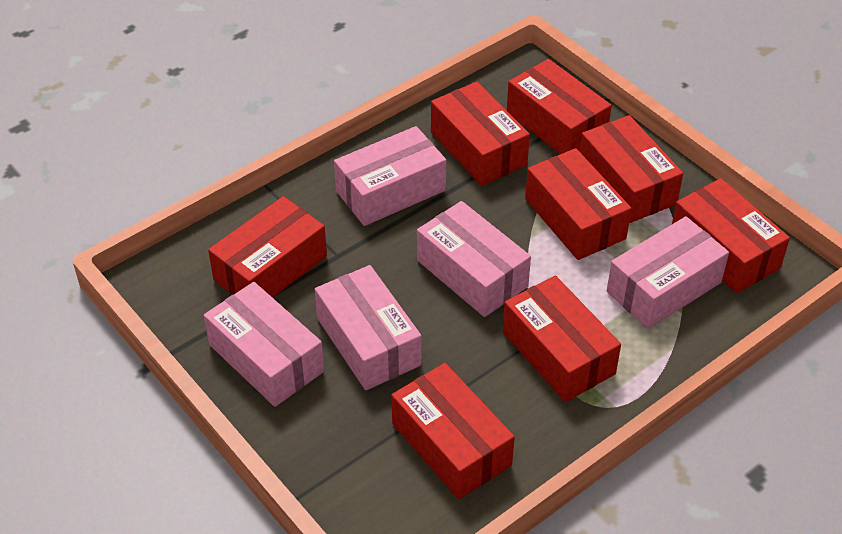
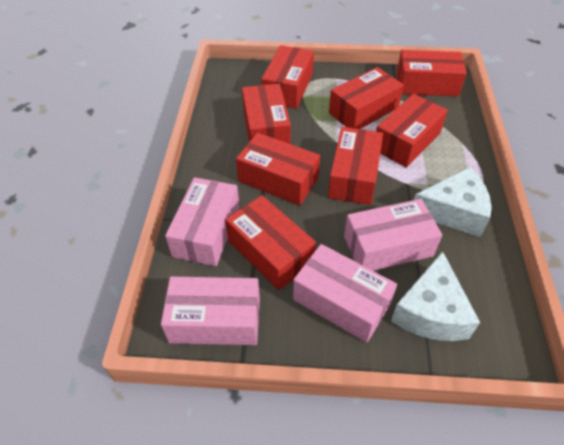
pink box: 5 -> 4
white cheese: 0 -> 2

